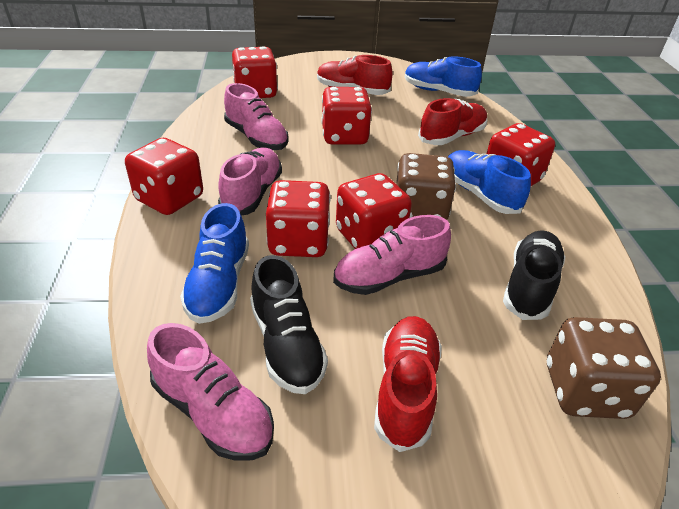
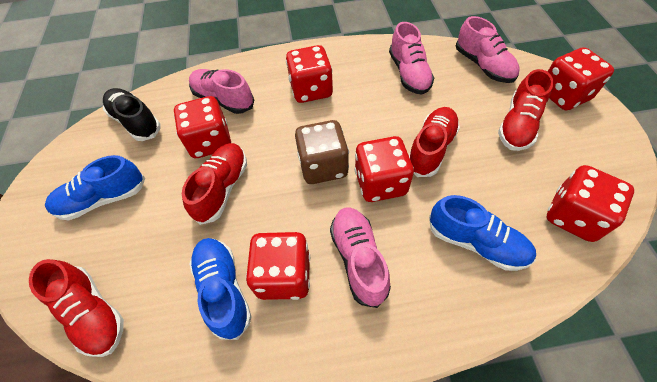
black shoe: 2 -> 1
brown dice: 2 -> 1
red shoe: 3 -> 4

